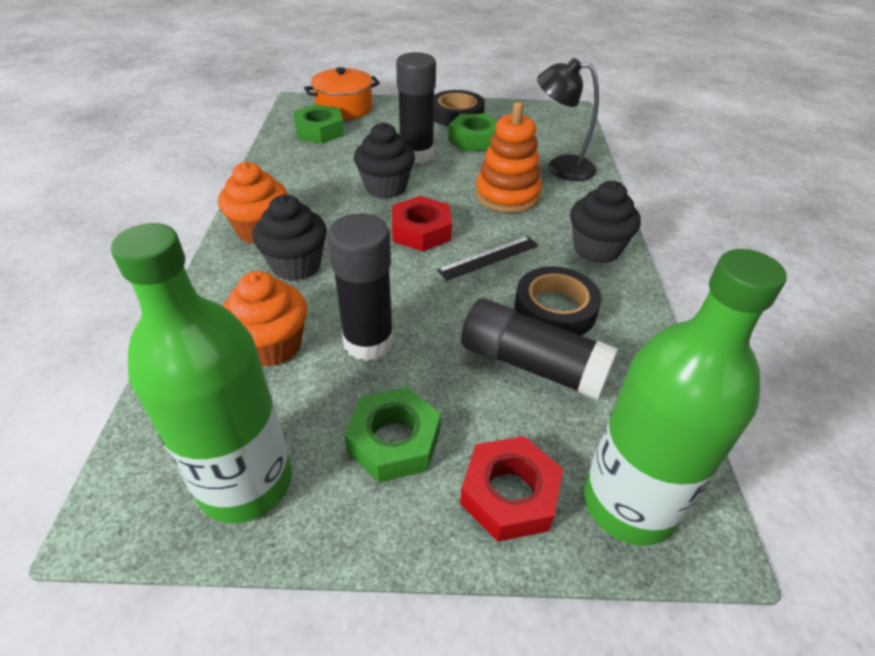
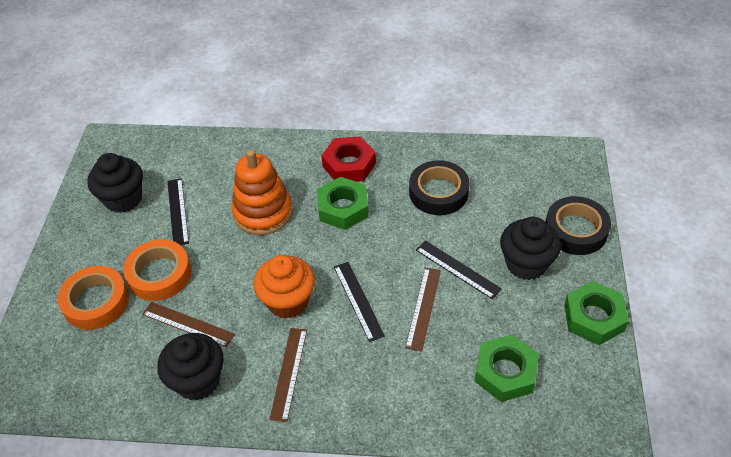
black glue stick: 3 -> 0
black lamp: 1 -> 0
black ruler: 1 -> 3
brown ruler: 0 -> 3
green bottle: 2 -> 0
orange cupcake: 2 -> 1
orange pot: 1 -> 0
orange tape: 0 -> 2
red nut: 2 -> 1

